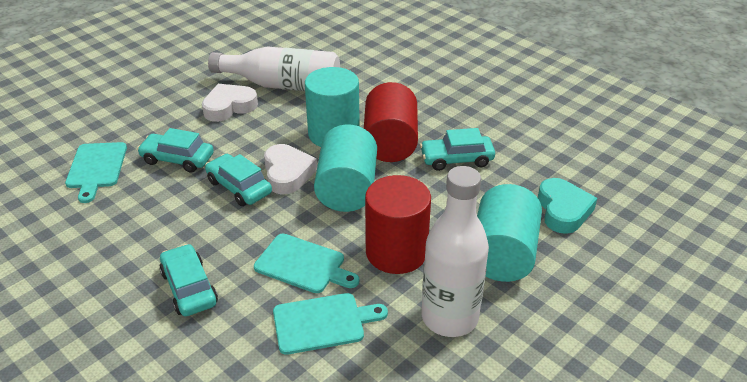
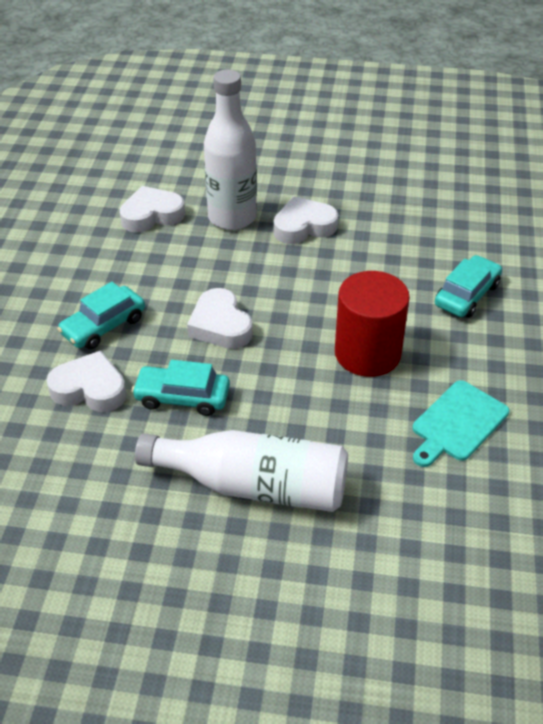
red cylinder: 2 -> 1
turquoise car: 4 -> 3
turquoise cutting board: 3 -> 1
turquoise cylinder: 3 -> 0
turquoise heart: 1 -> 0
white heart: 2 -> 4

